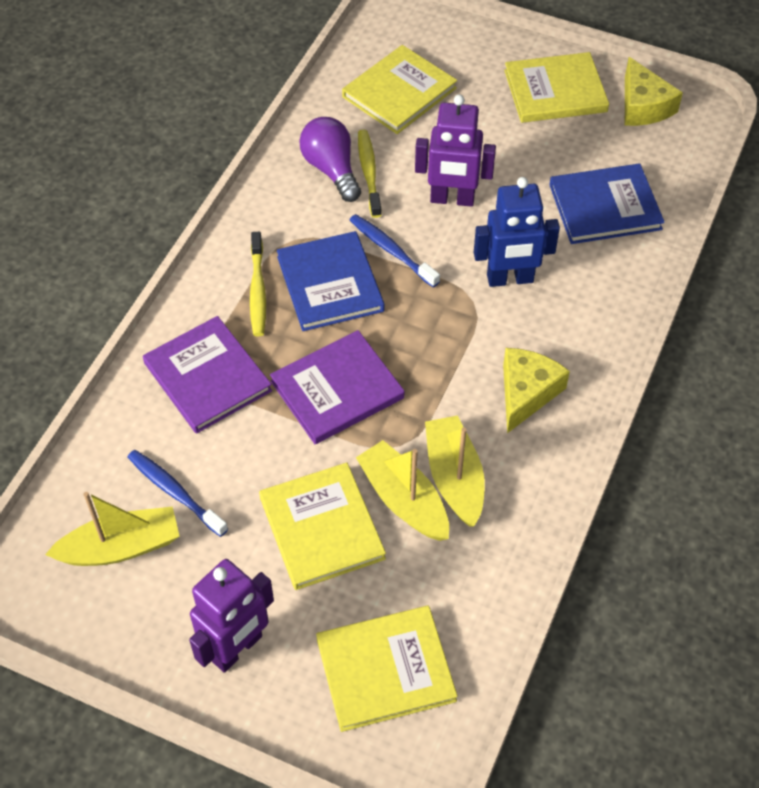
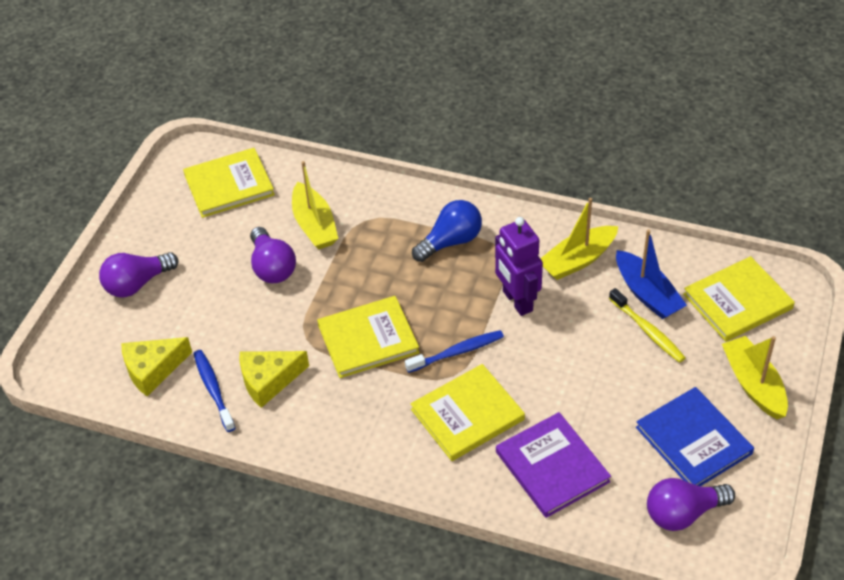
blue boat: 0 -> 1
blue book: 2 -> 1
blue light bulb: 0 -> 1
blue robot: 1 -> 0
purple book: 2 -> 1
purple light bulb: 1 -> 3
purple robot: 2 -> 1
yellow toothbrush: 2 -> 1

